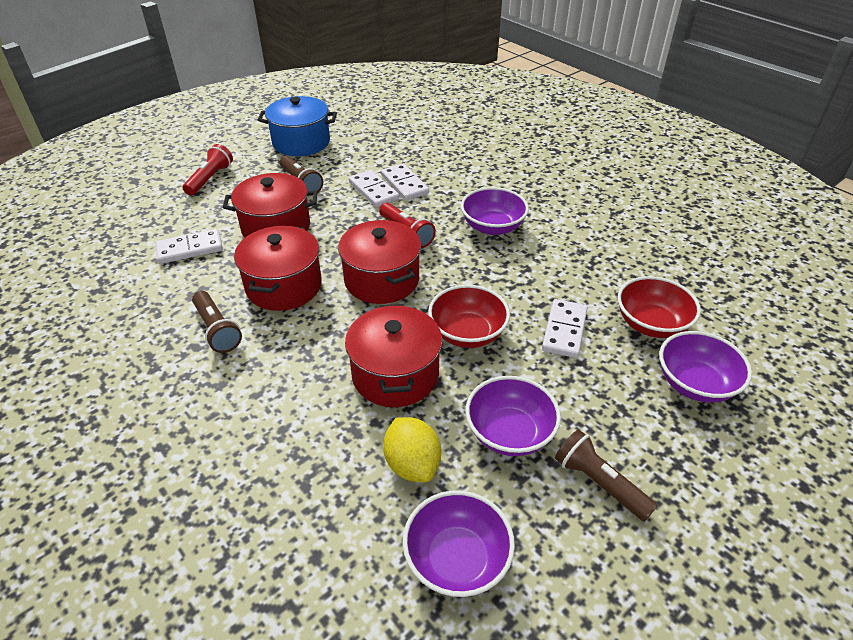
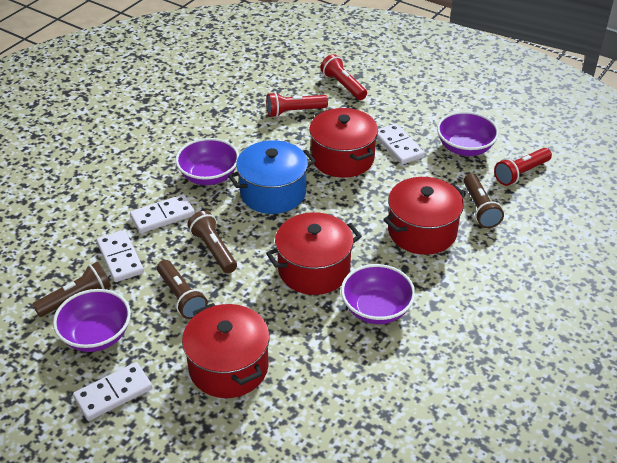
brown flashlight: 3 -> 4
red bowl: 2 -> 0
red flashlight: 2 -> 3
yellow lemon: 1 -> 0

